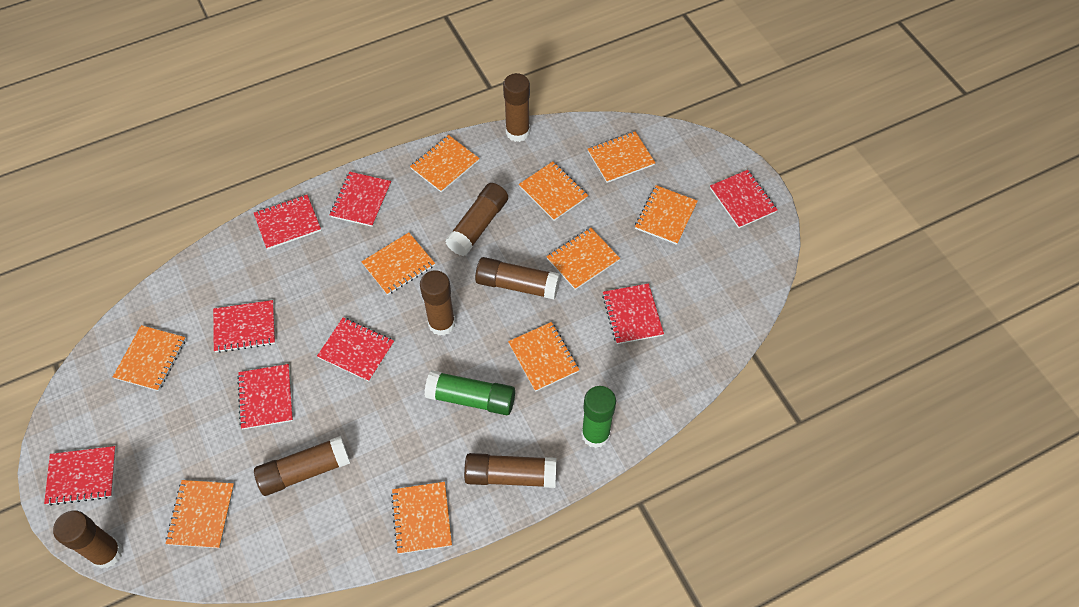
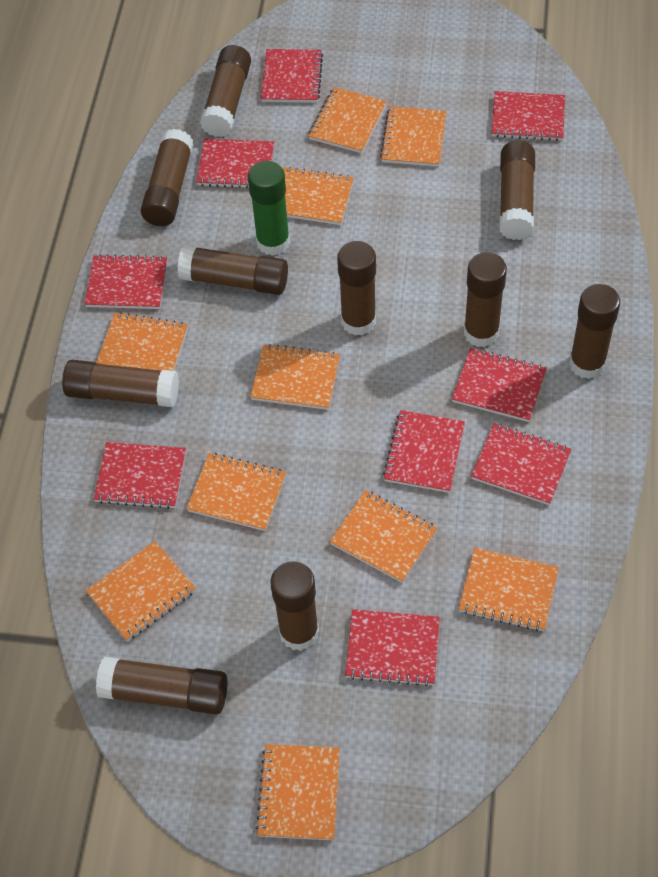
brown glue stick: 7 -> 10
green glue stick: 2 -> 1
red notebook: 8 -> 9

